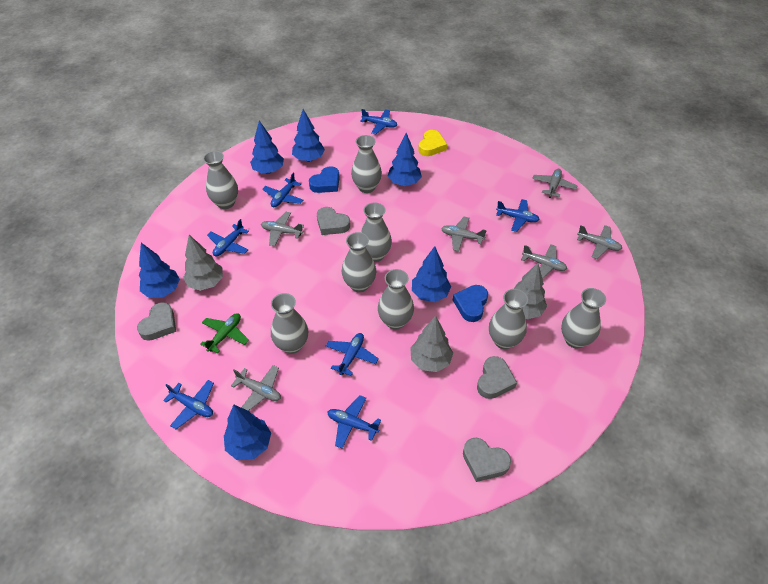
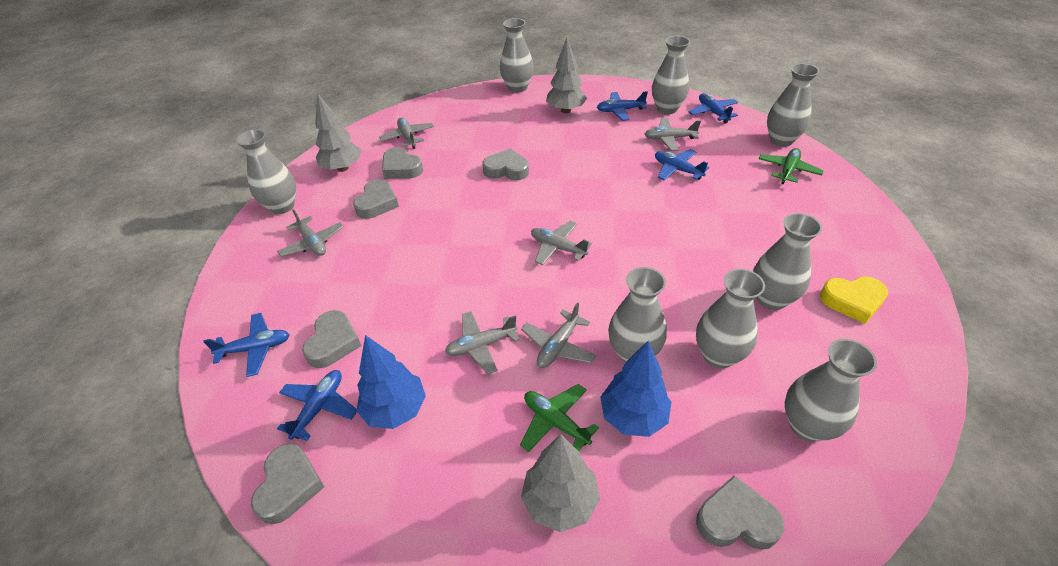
blue heart: 2 -> 0
blue plane: 7 -> 5
blue tree: 6 -> 2
green plane: 1 -> 2
grey heart: 4 -> 6

